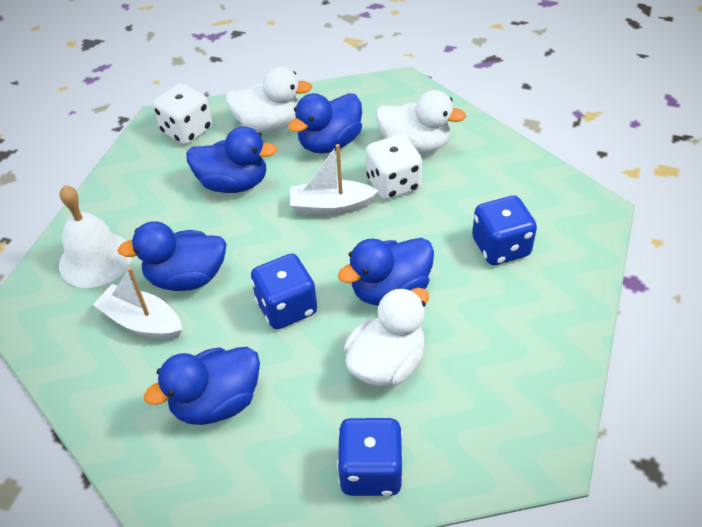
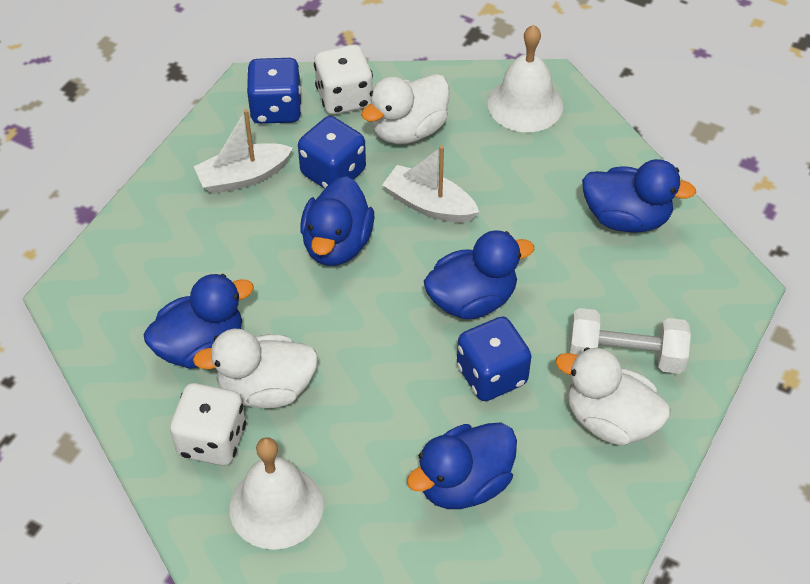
white bell: 1 -> 2
white dumbbell: 0 -> 1

